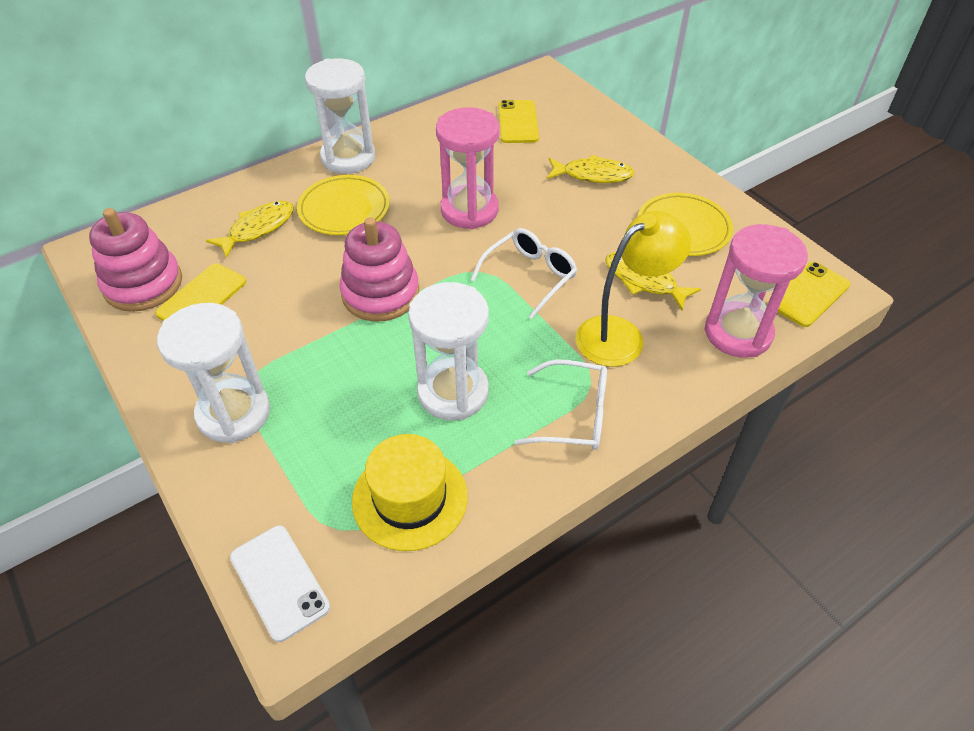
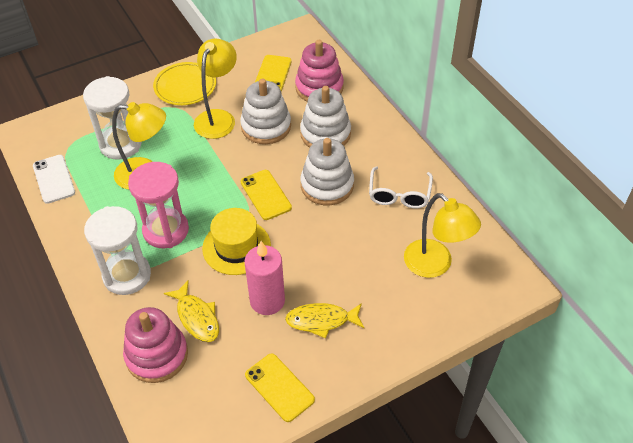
pink candle: 0 -> 1
pink hourglass: 2 -> 1
white glasses: 2 -> 1
white hourglass: 3 -> 2
white stacking toy: 0 -> 3
yellow fish: 3 -> 2
yellow lamp: 1 -> 3
yellow plate: 2 -> 1

